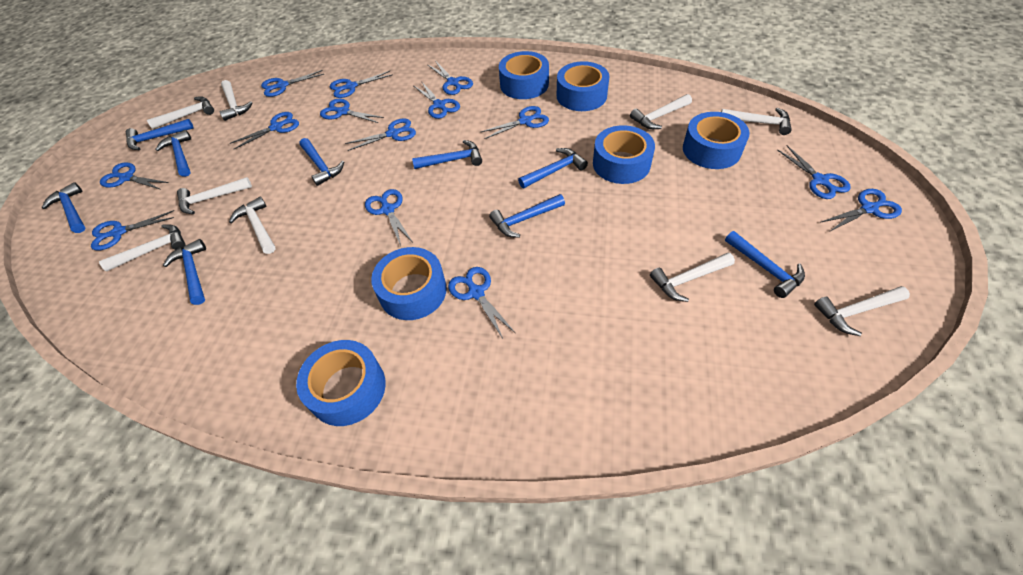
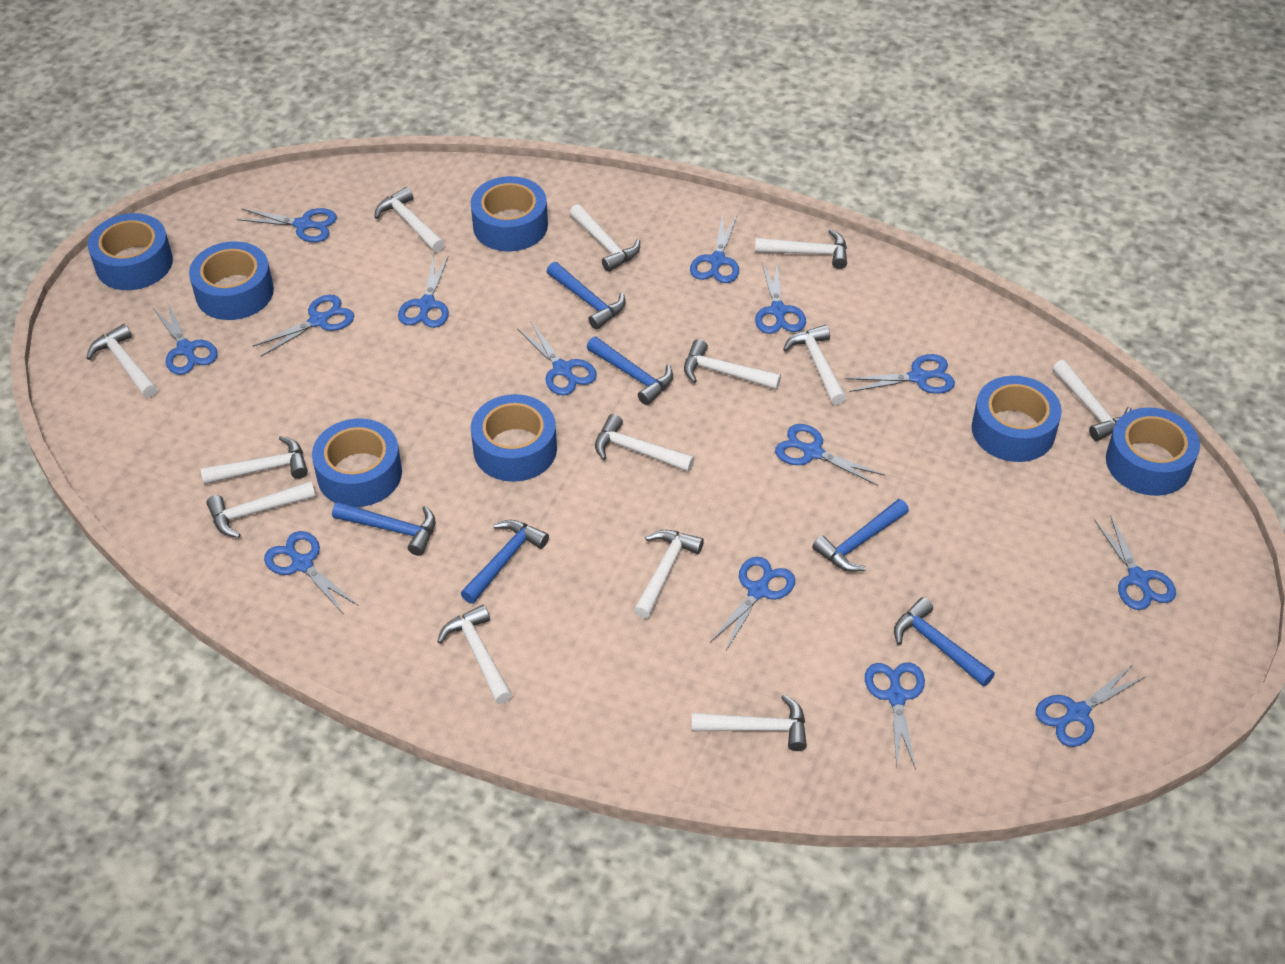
blue hammer: 9 -> 6
blue tape: 6 -> 7
white hammer: 9 -> 13

